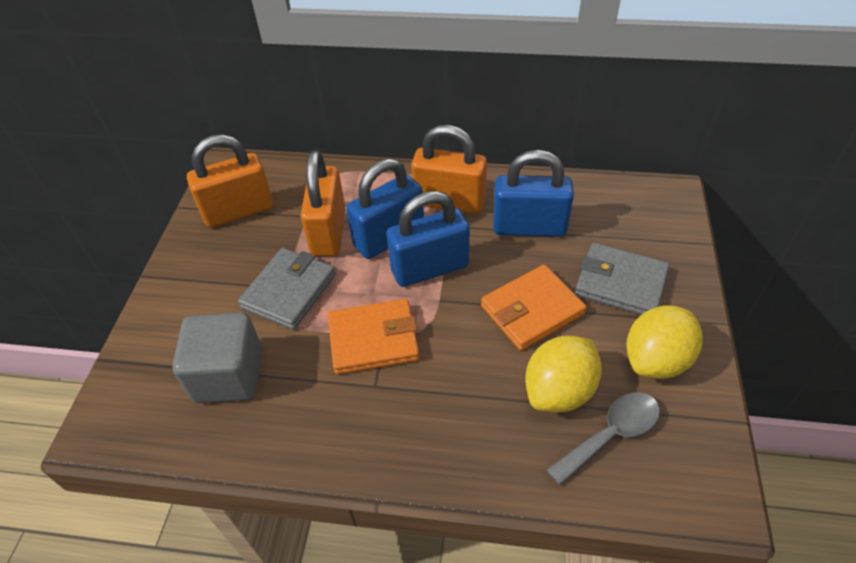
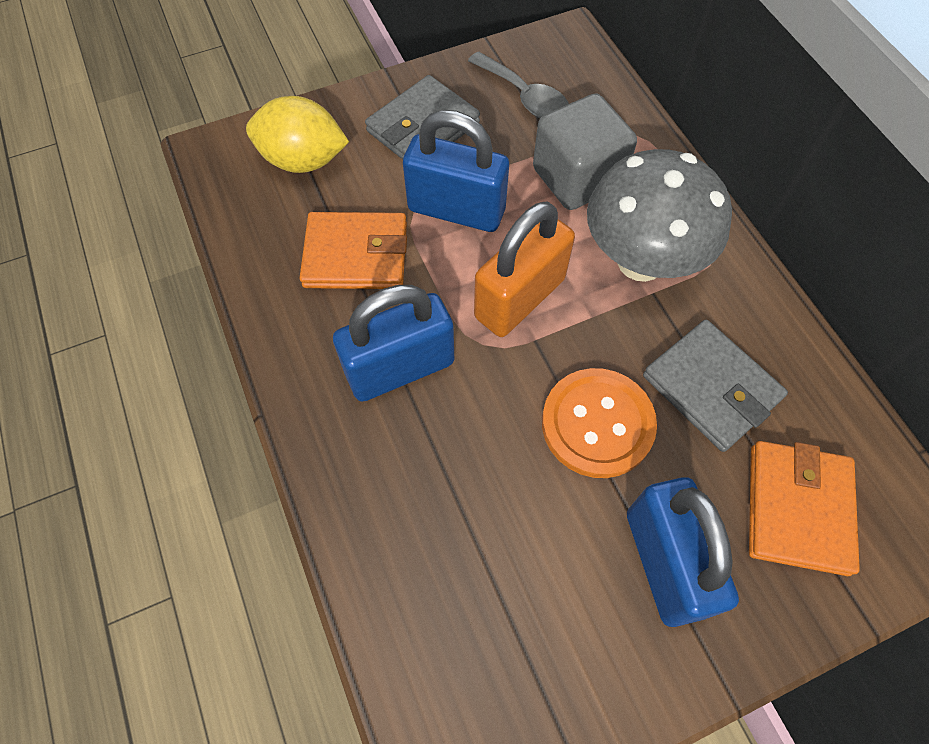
grey mushroom: 0 -> 1
orange button: 0 -> 1
orange padlock: 3 -> 1
yellow lemon: 2 -> 1

